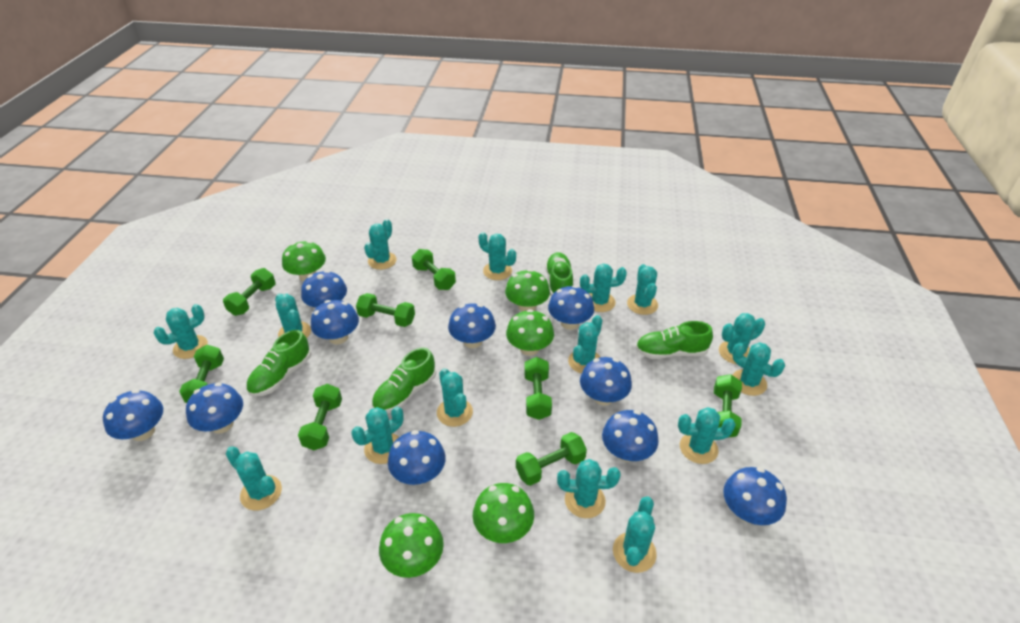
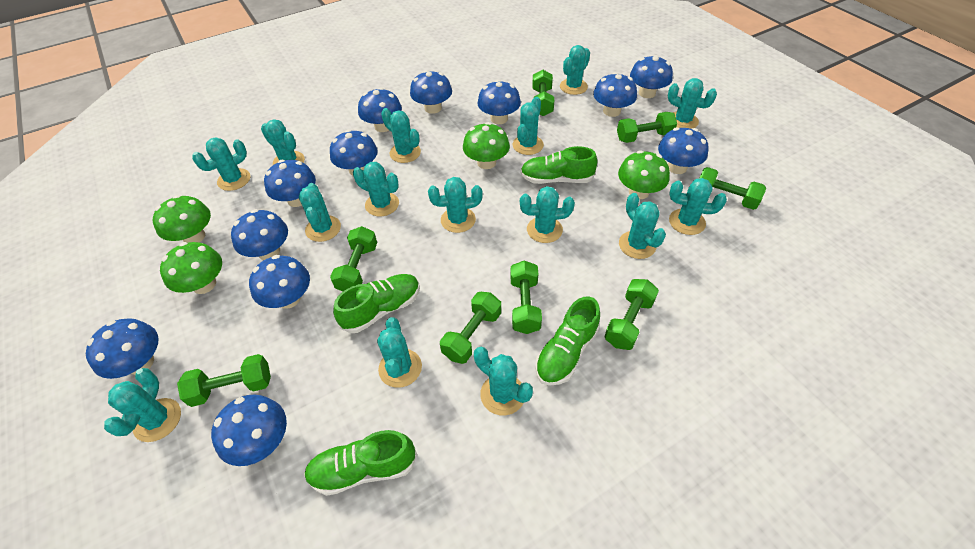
blue mushroom: 10 -> 12
green mushroom: 5 -> 4

